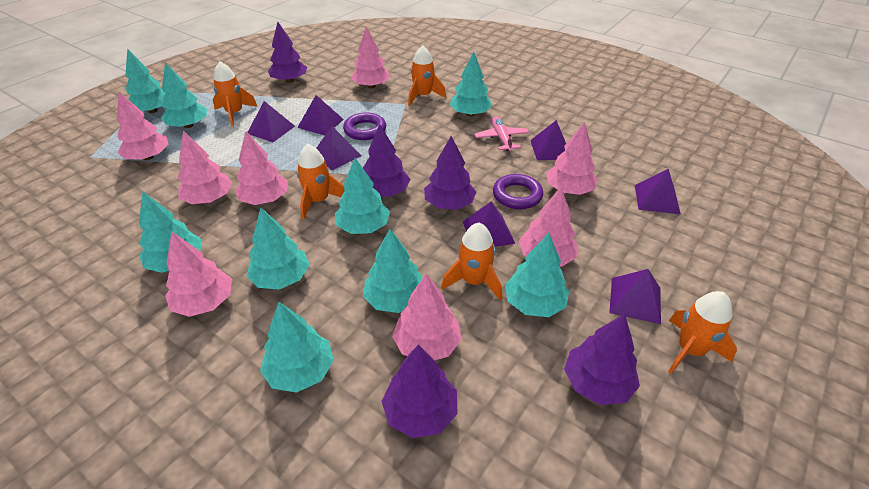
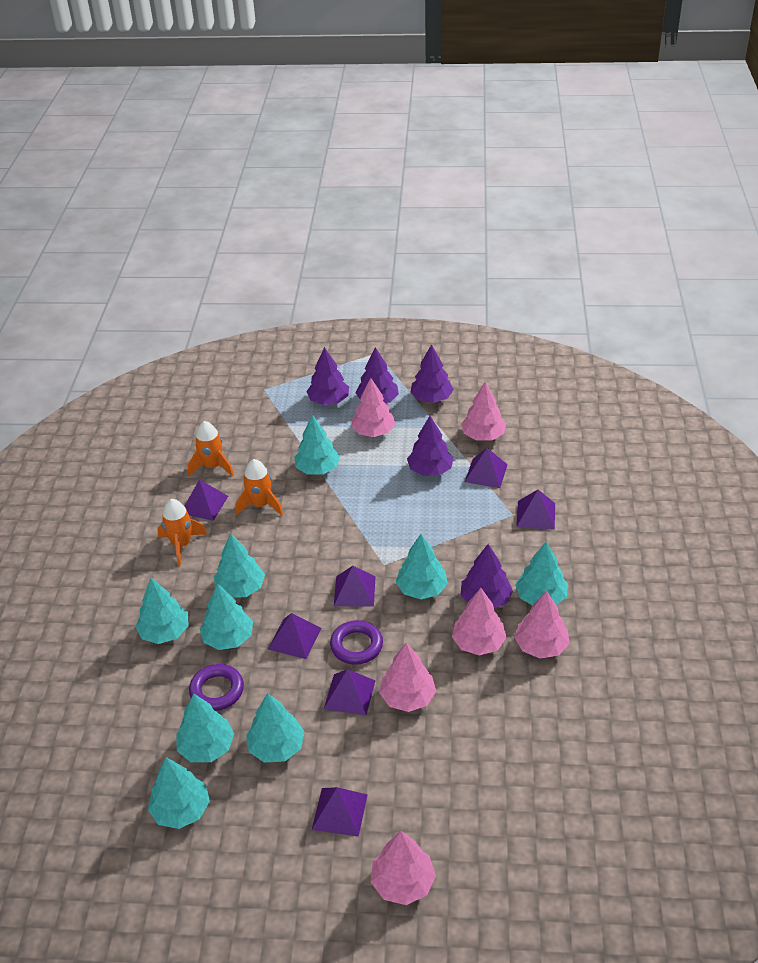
orange rocket: 5 -> 3
pink plane: 1 -> 0
pink tree: 8 -> 6

